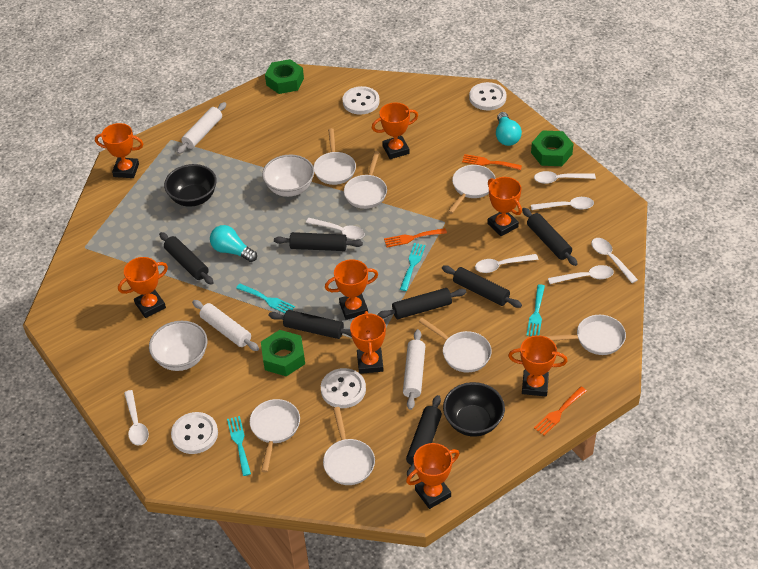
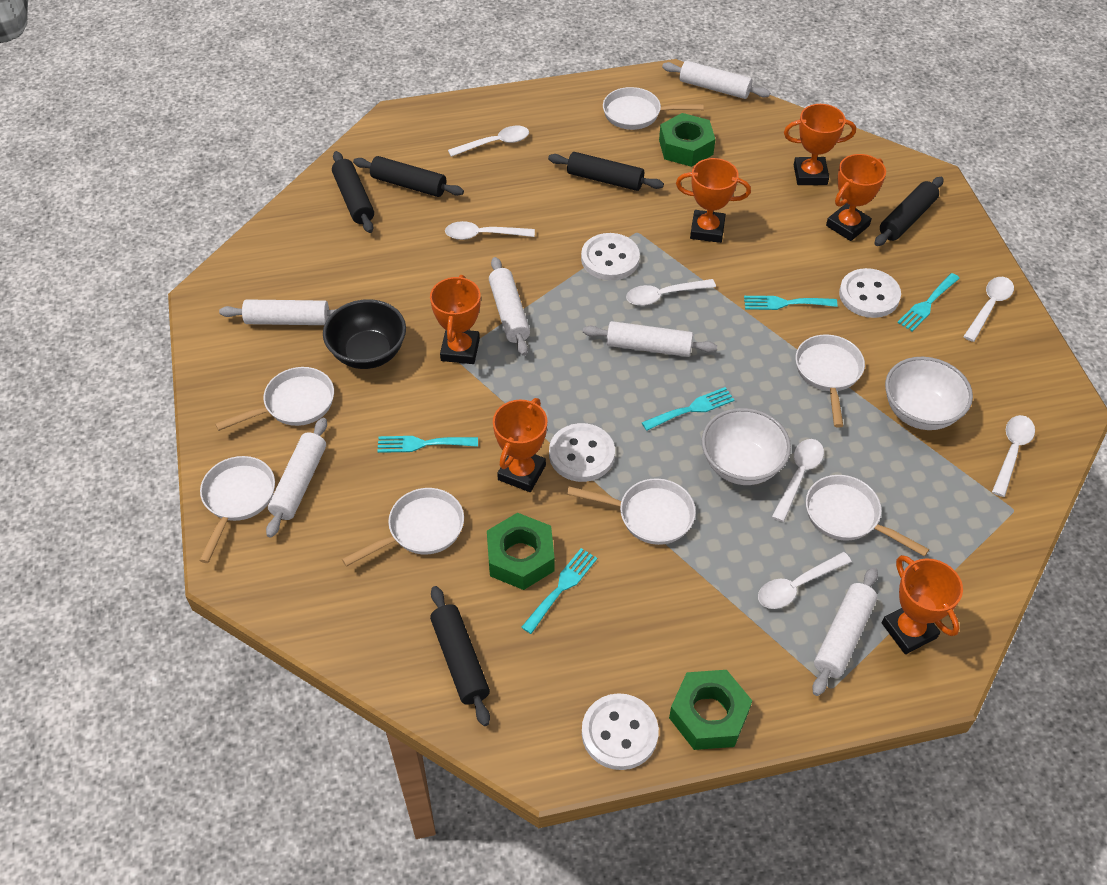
black bowl: 2 -> 1
black rolling pin: 7 -> 5
orange fork: 3 -> 0
orange trophy: 8 -> 6
turquoise fork: 4 -> 5
turquoise light bulb: 2 -> 0
white rolling pin: 3 -> 6

